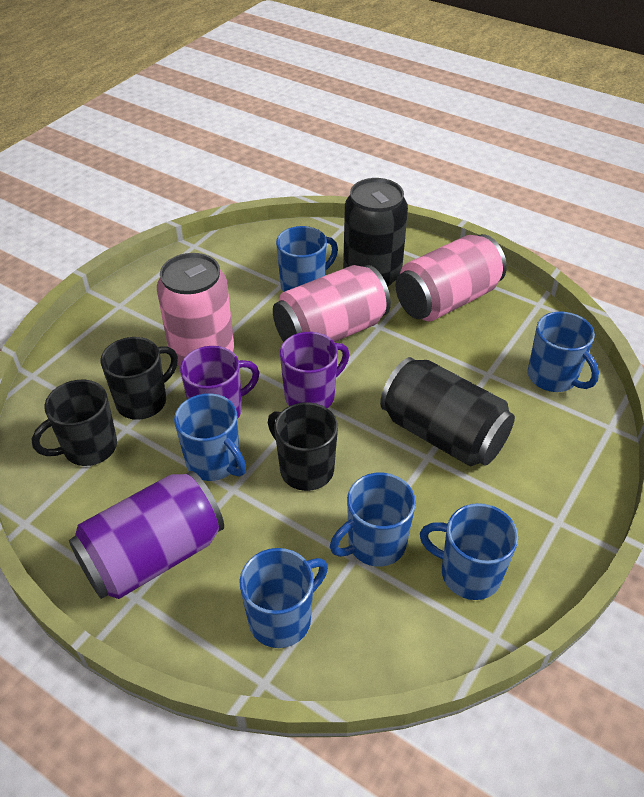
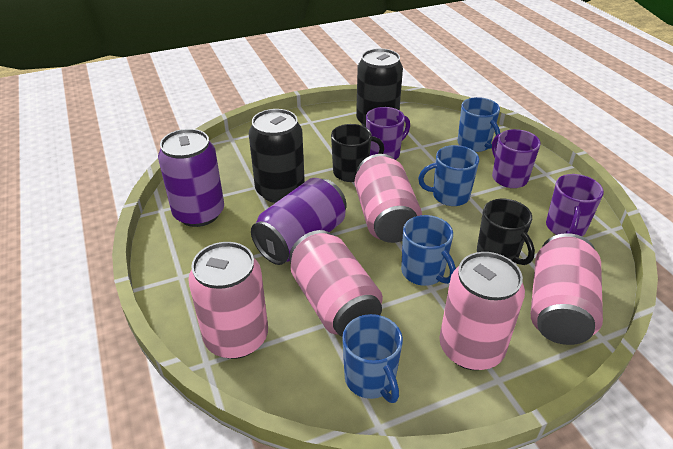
black mug: 3 -> 2
blue mug: 6 -> 4
pink can: 3 -> 5
purple can: 1 -> 2
purple mug: 2 -> 3

